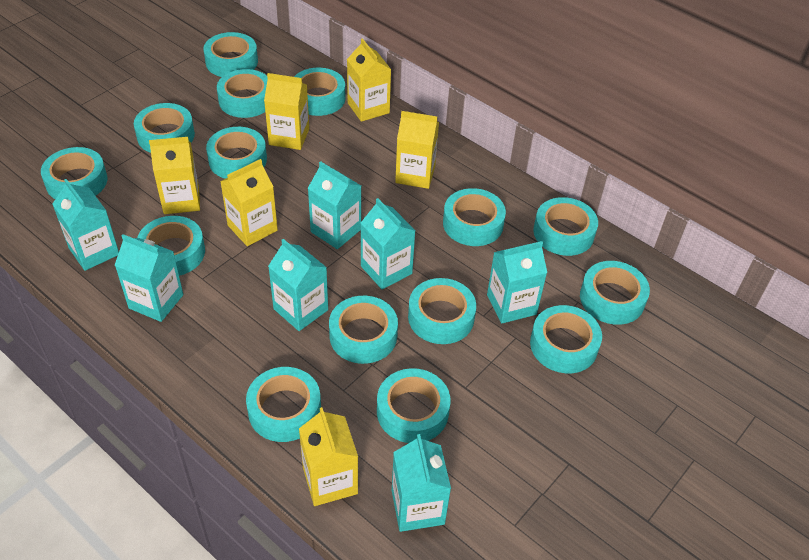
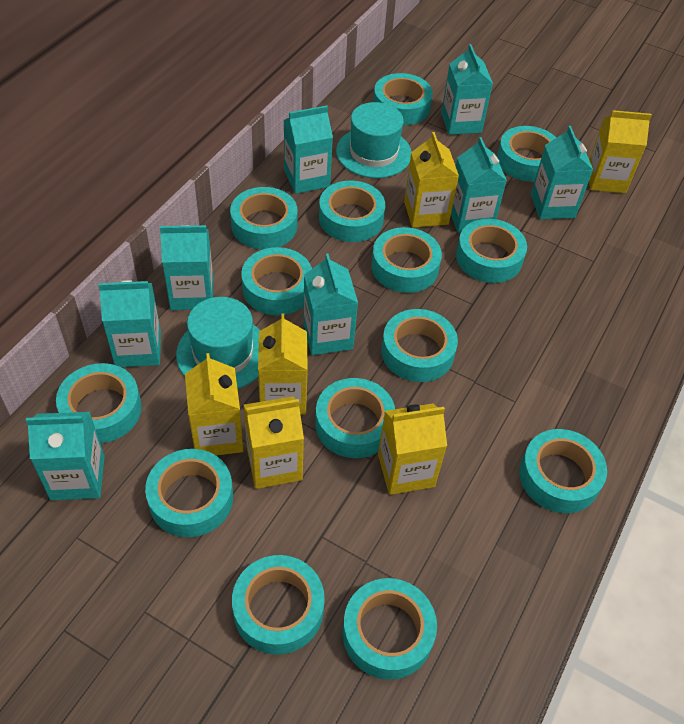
turquoise carton: 7 -> 8
turquoise hat: 0 -> 2
turquoise tape: 15 -> 14

